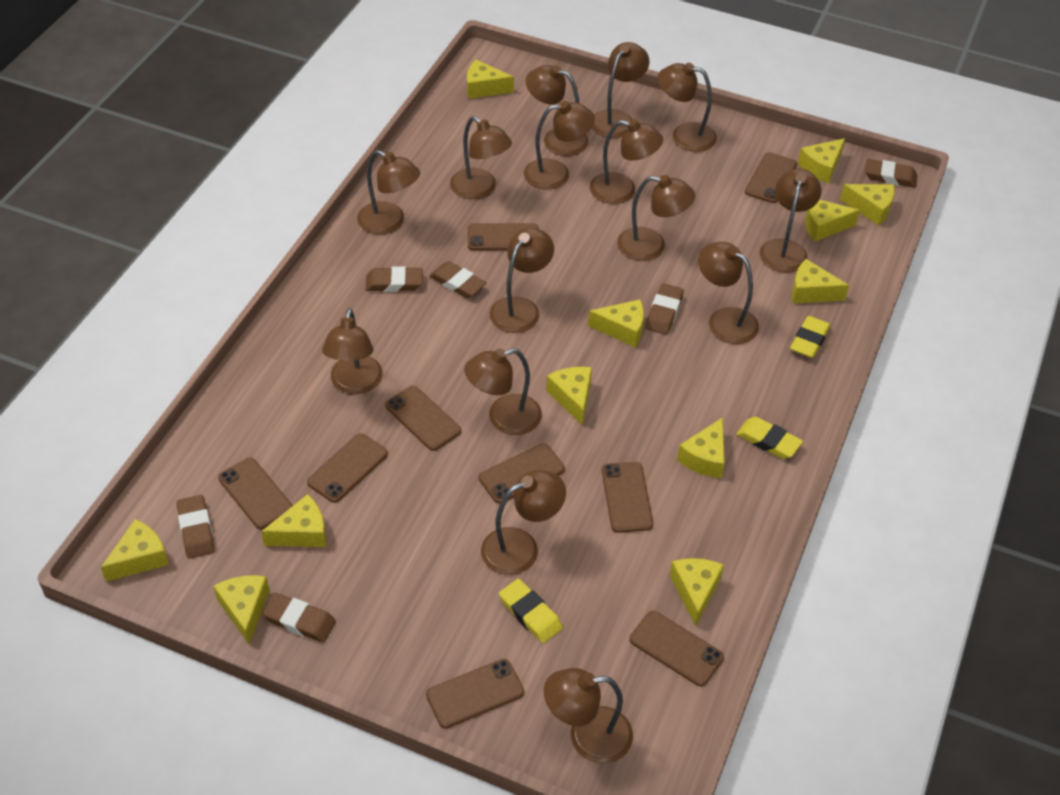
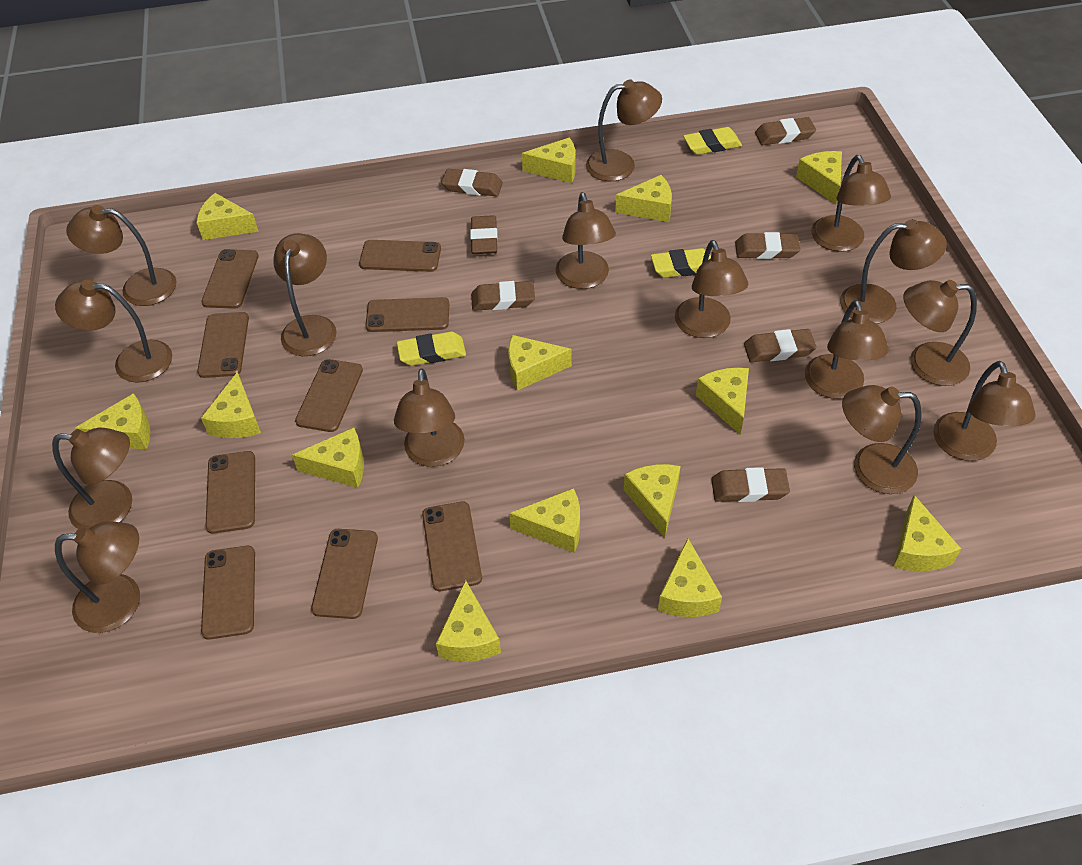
brown eraser: 6 -> 7
yellow cheese: 12 -> 14

